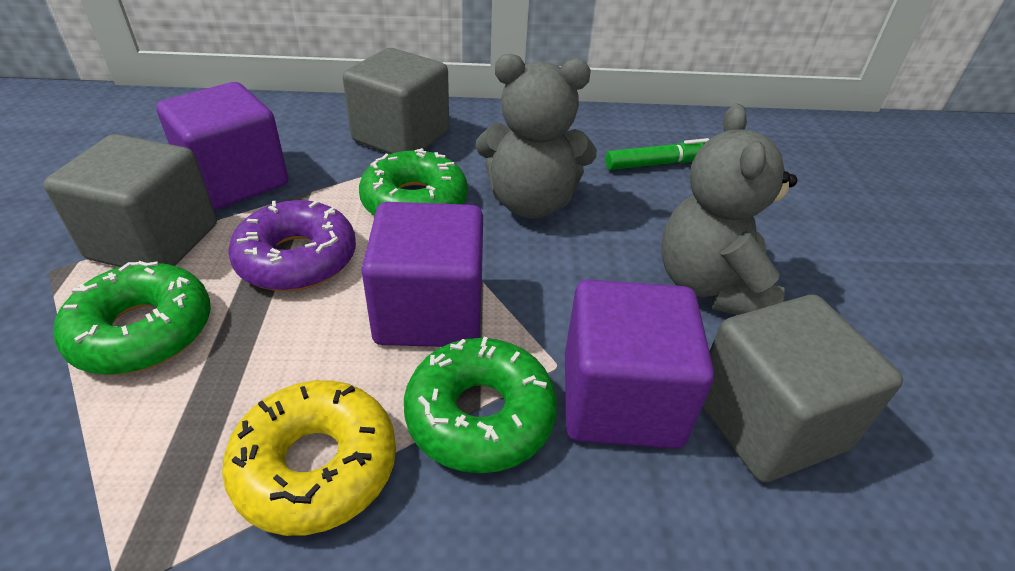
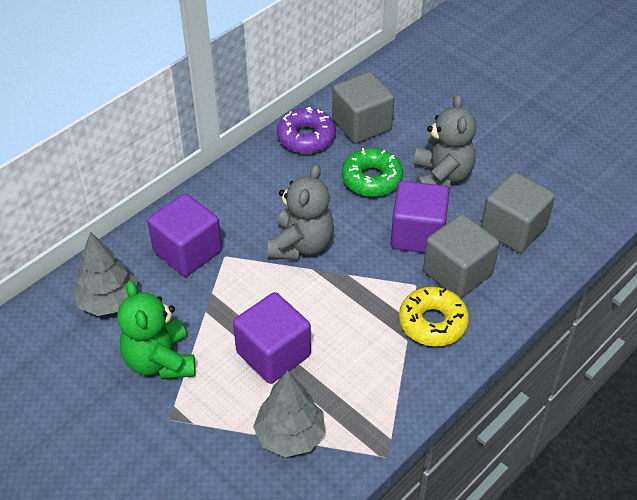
green donut: 3 -> 1
green marker: 1 -> 0
green teddy bear: 0 -> 1
grey tree: 0 -> 2

